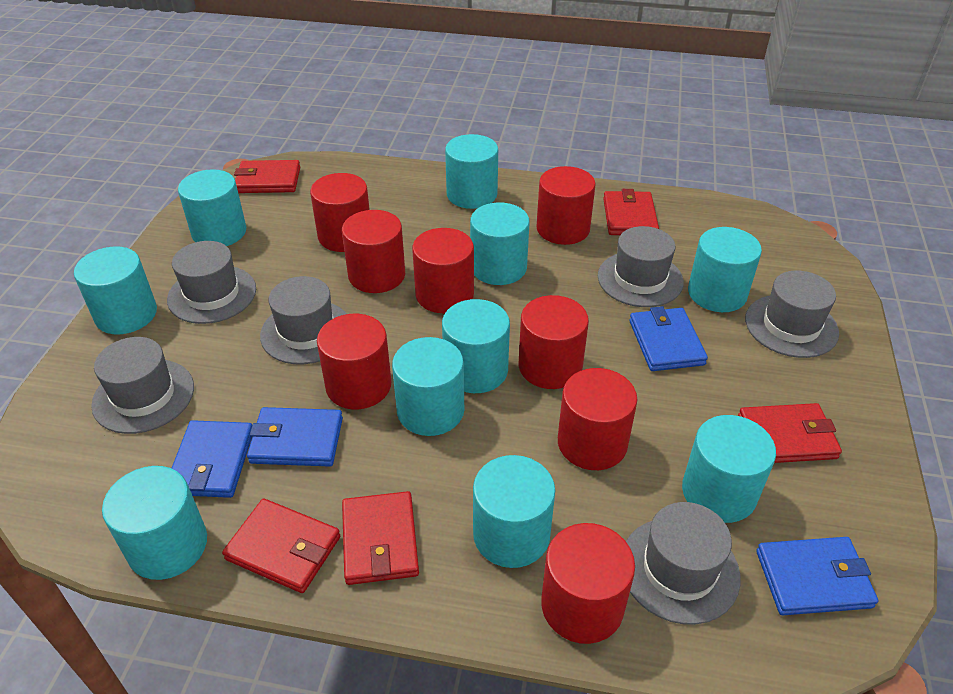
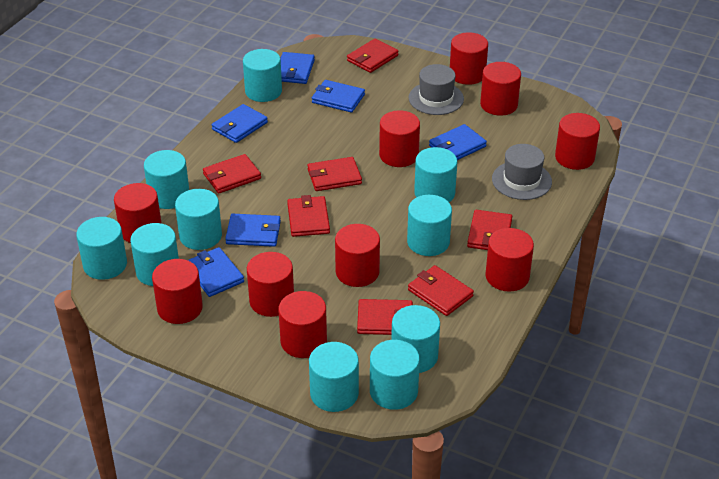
blue wallet: 4 -> 6
grey hat: 6 -> 2
red cylinder: 8 -> 10
red wallet: 5 -> 7

